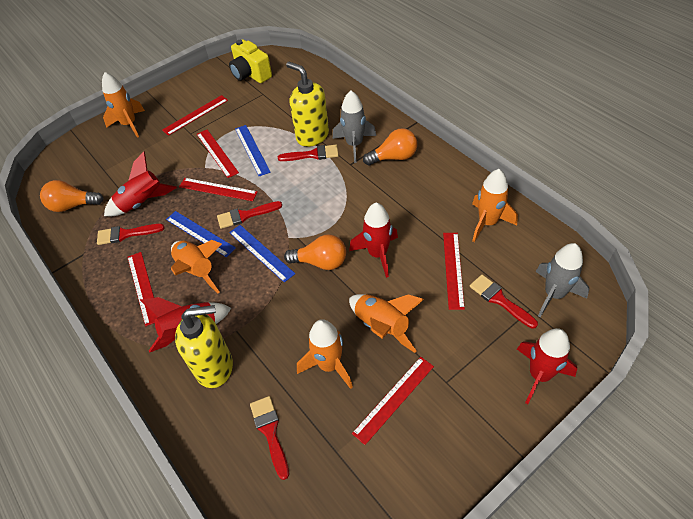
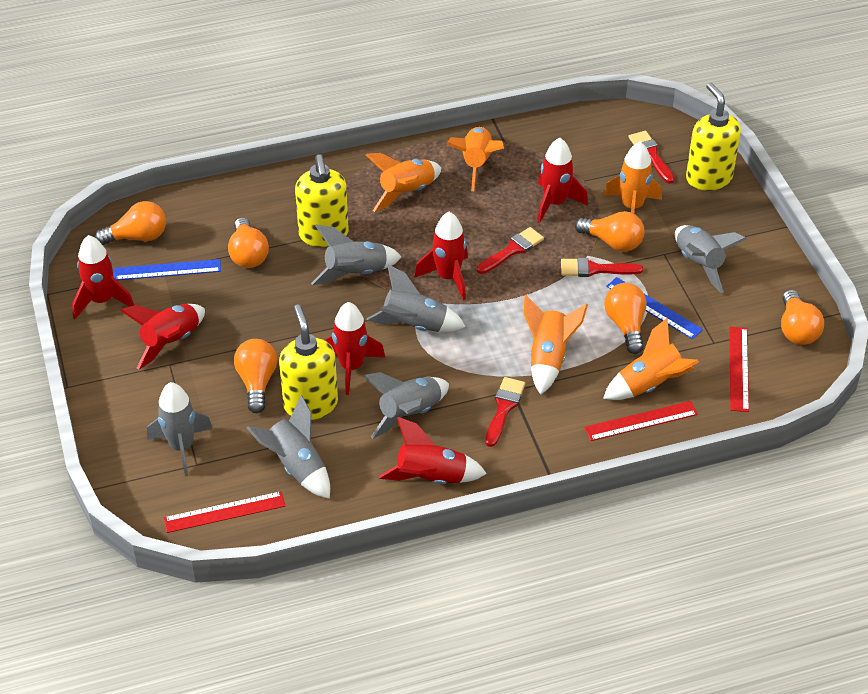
blue ruler: 3 -> 2
grey rocket: 2 -> 6
orange light bulb: 3 -> 6
red brush: 5 -> 4
red rocket: 4 -> 6
red ruler: 6 -> 3
yellow camera: 1 -> 0
yellow soap dispenser: 2 -> 3

